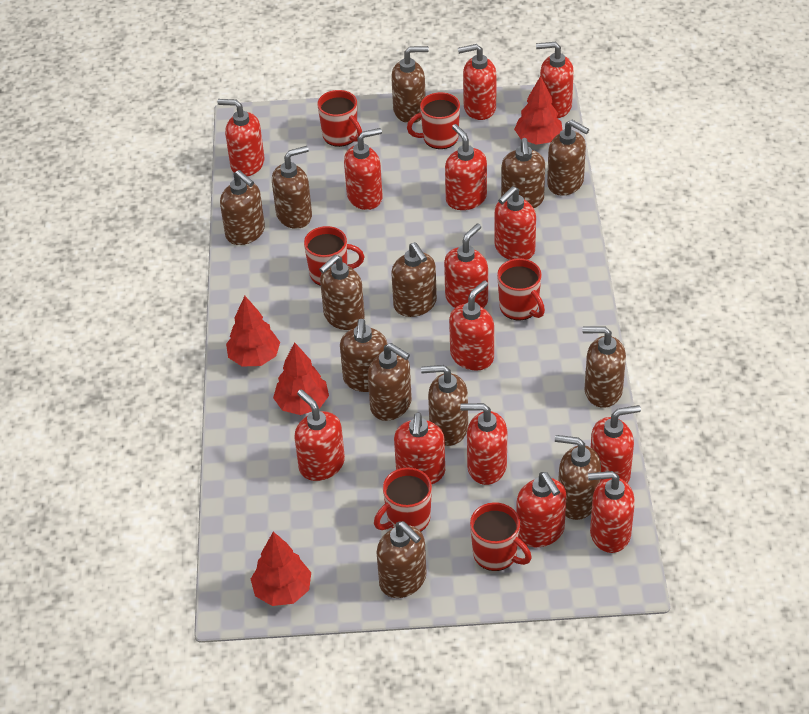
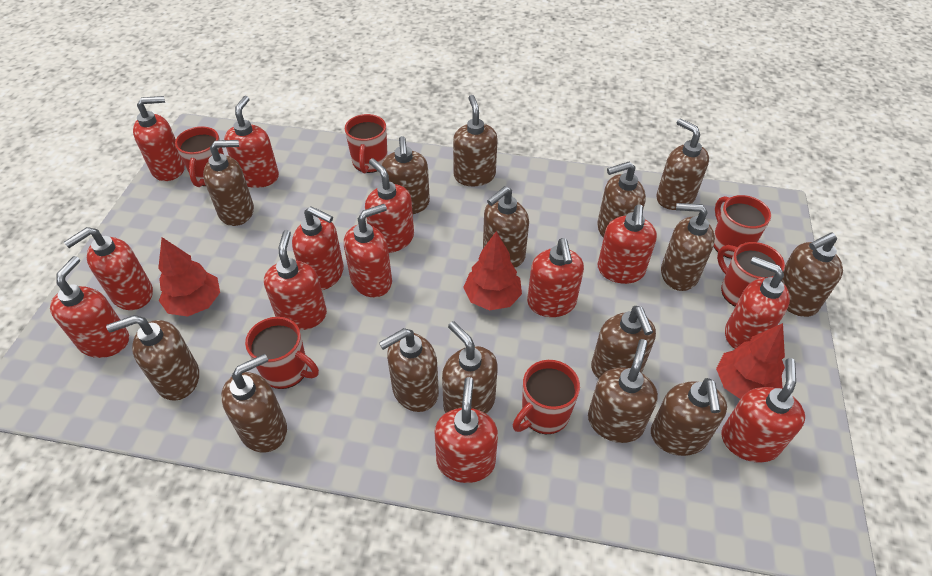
brown soap dispenser: 13 -> 15
red soap dispenser: 14 -> 13
red tree: 4 -> 3

